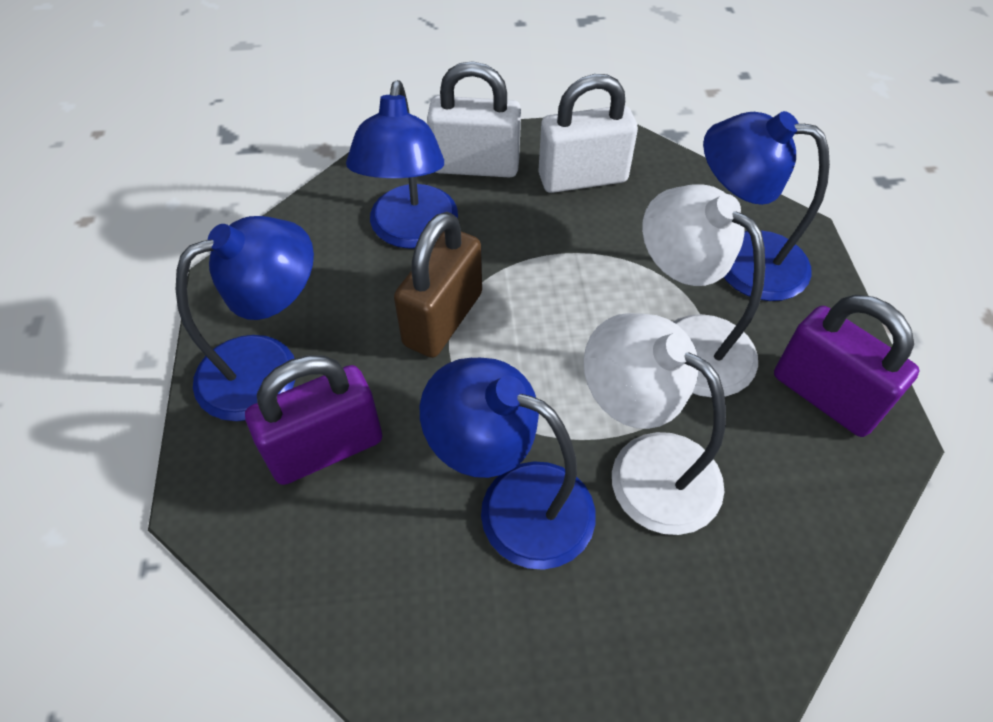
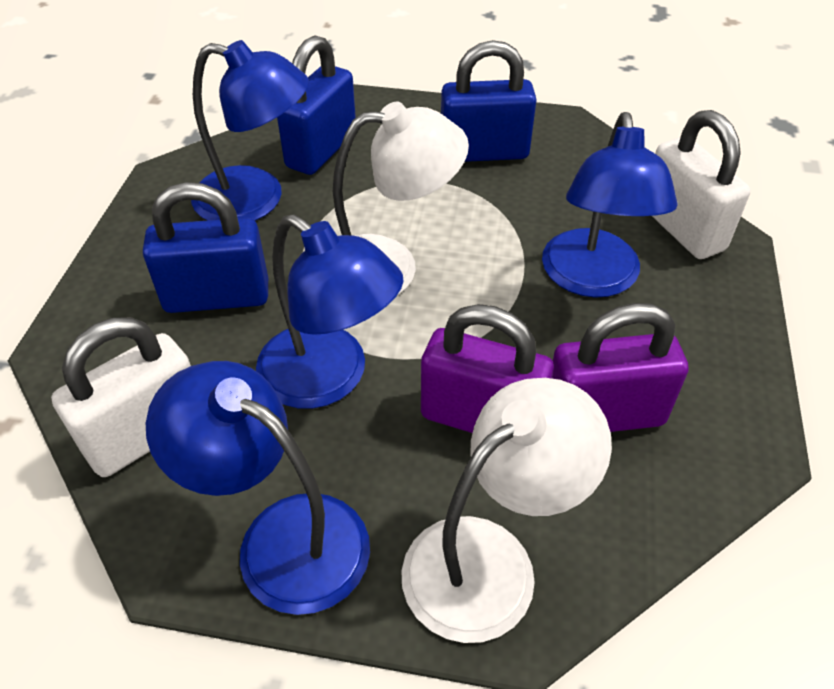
blue padlock: 0 -> 3
brown padlock: 1 -> 0

